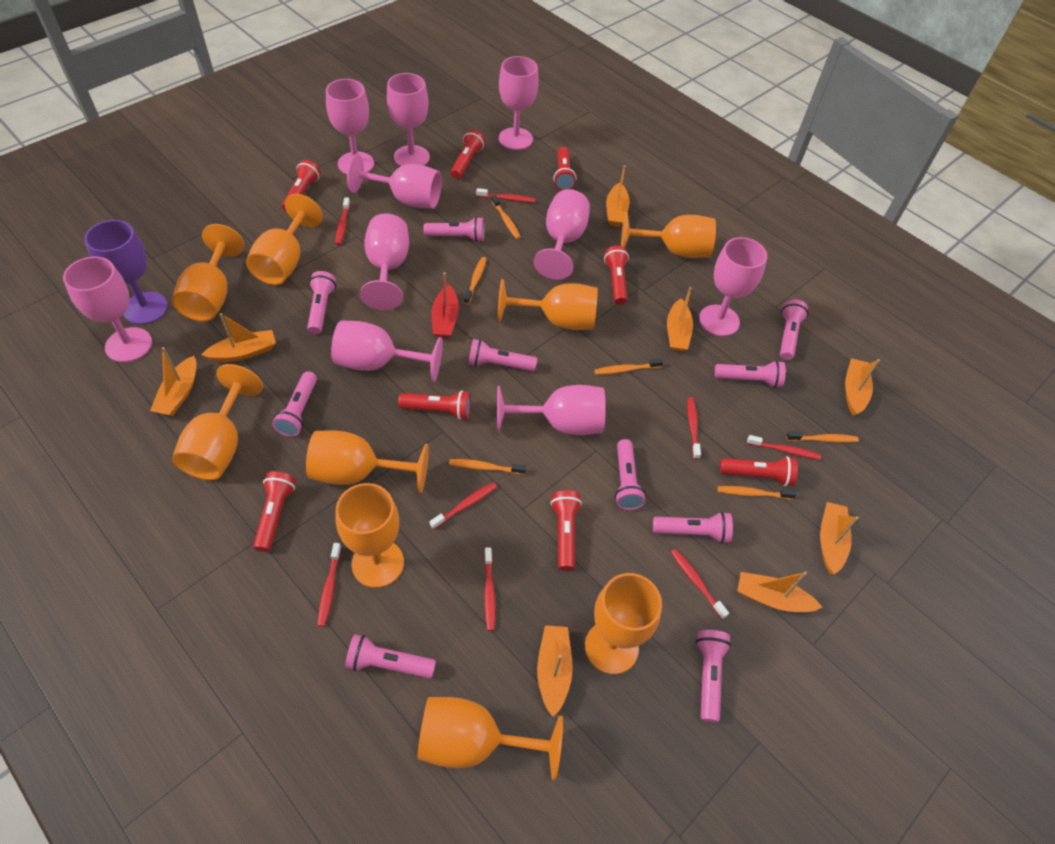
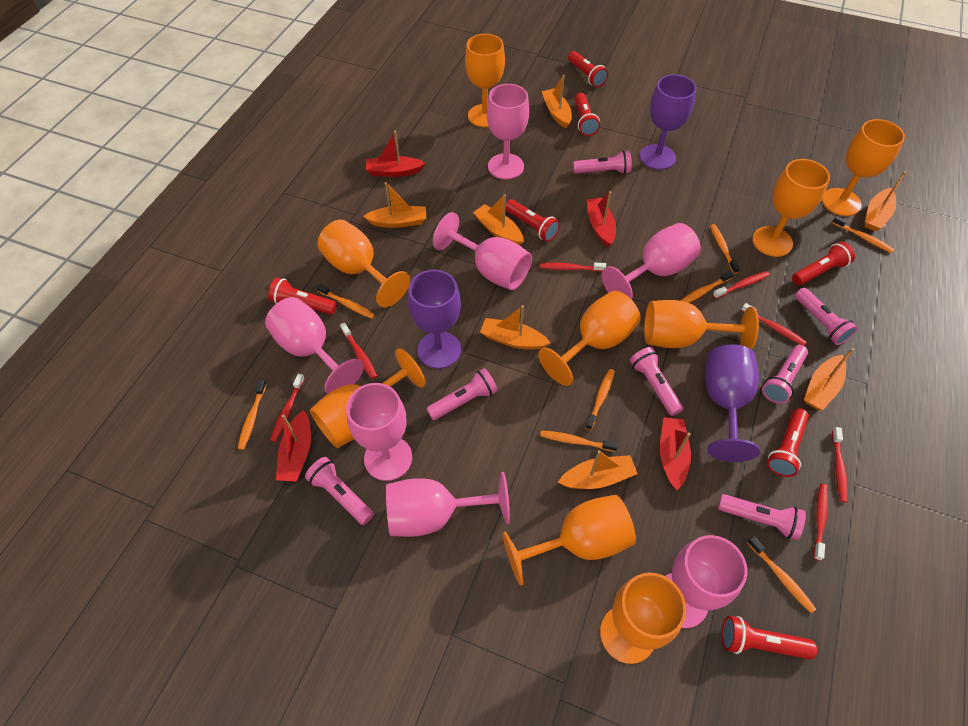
orange boat: 8 -> 7
orange toothbrush: 6 -> 8
pink flashlight: 10 -> 7
pink goblet: 10 -> 7
purple goblet: 1 -> 3
red boat: 1 -> 4
red flashlight: 8 -> 7
red toothbrush: 8 -> 7

